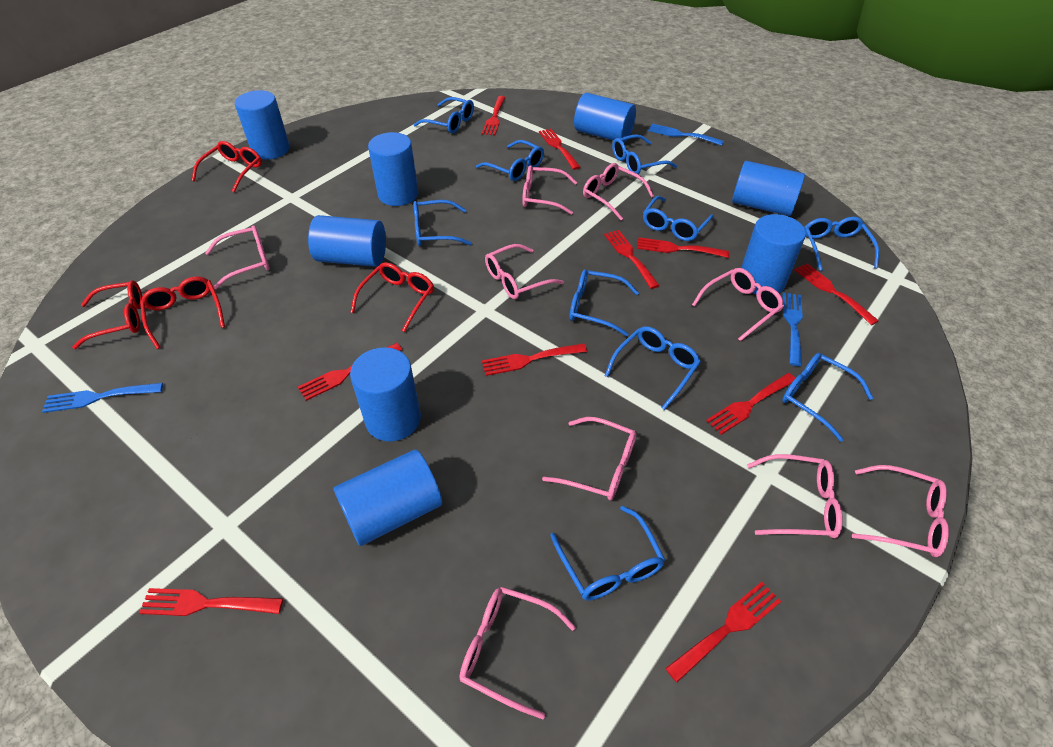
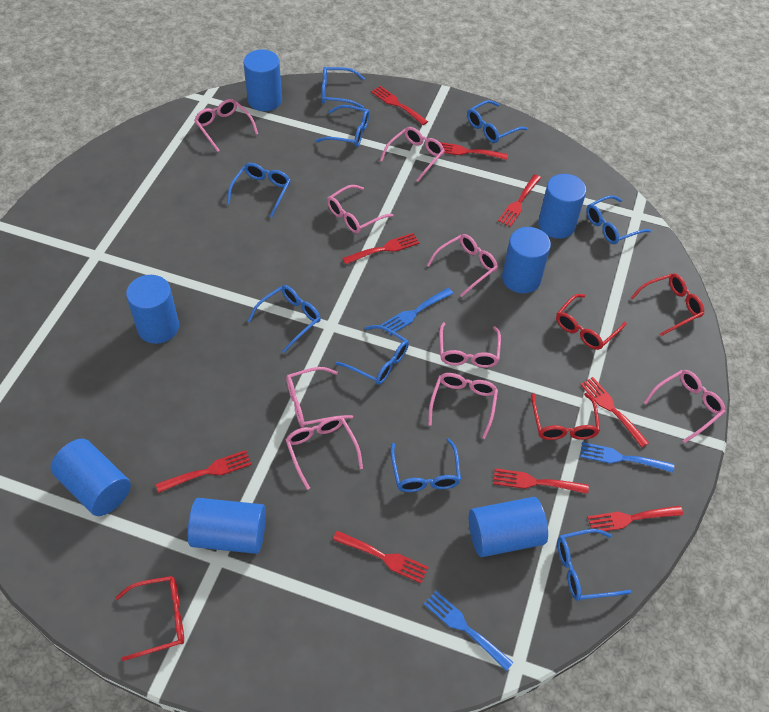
blue cylinder: 8 -> 7
blue glasses: 10 -> 9
red fork: 10 -> 9

